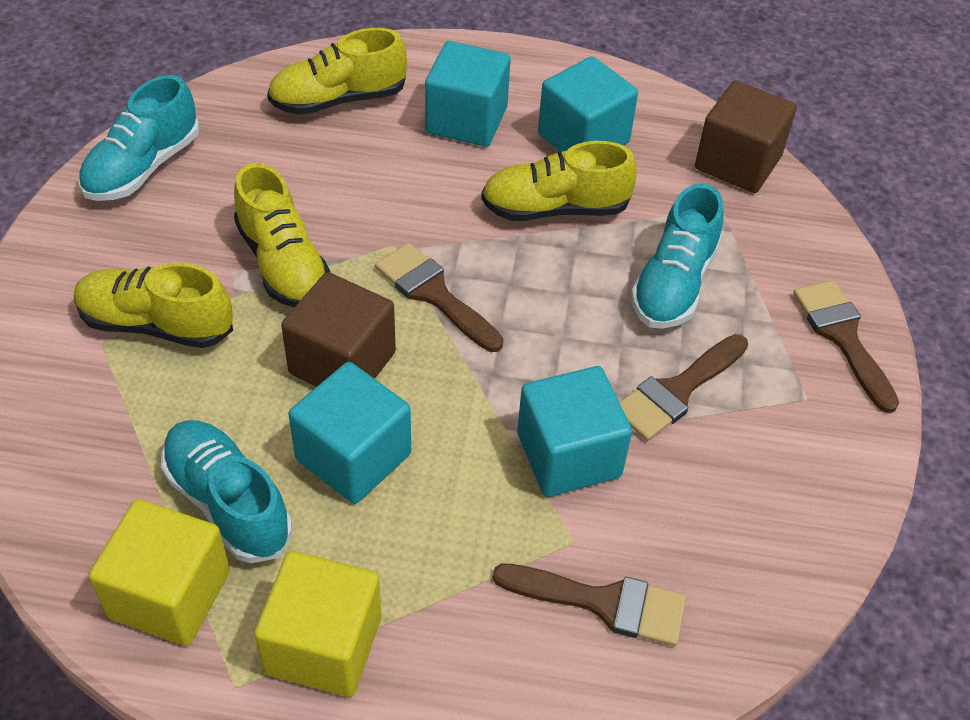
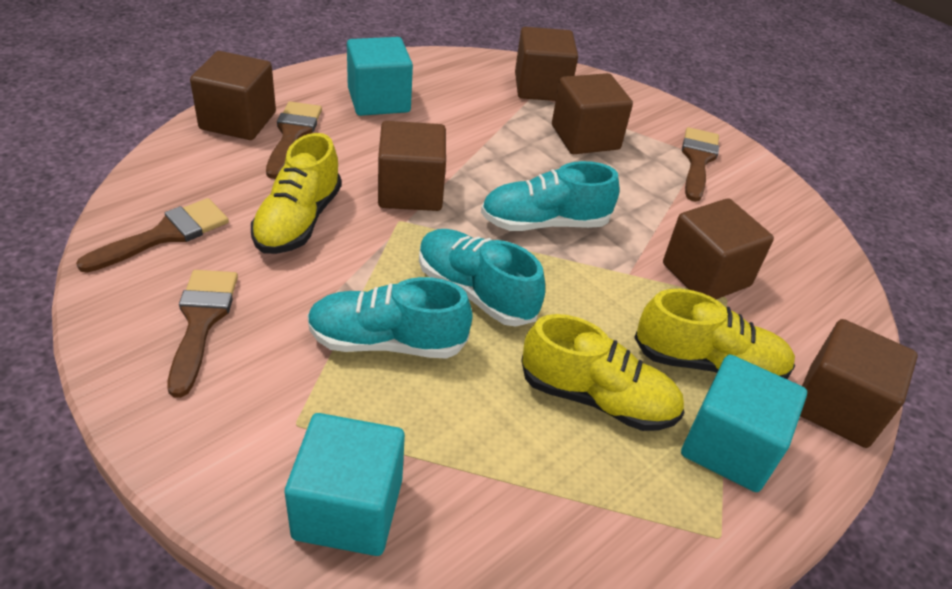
brown cube: 2 -> 6
turquoise cube: 4 -> 3
yellow cube: 2 -> 0
yellow shoe: 4 -> 3

